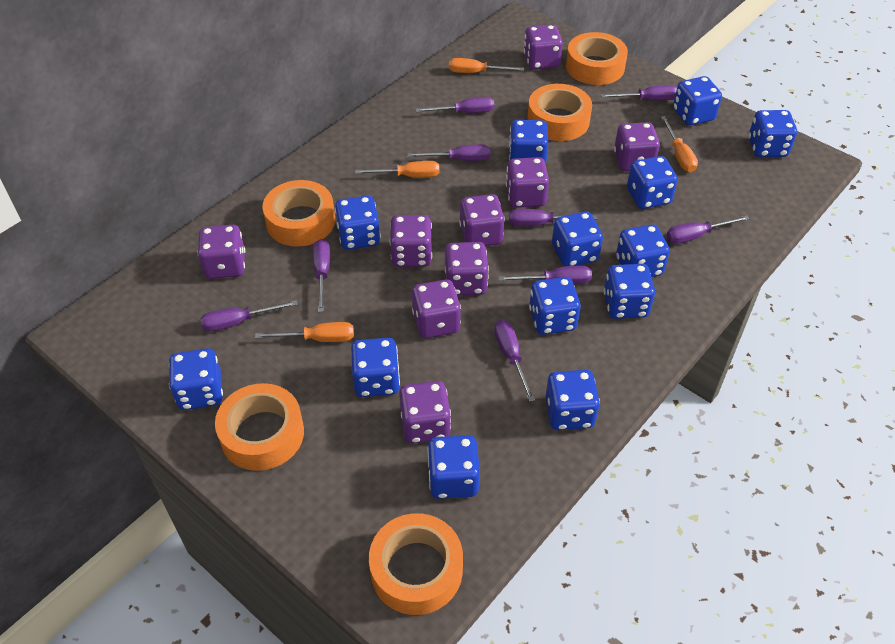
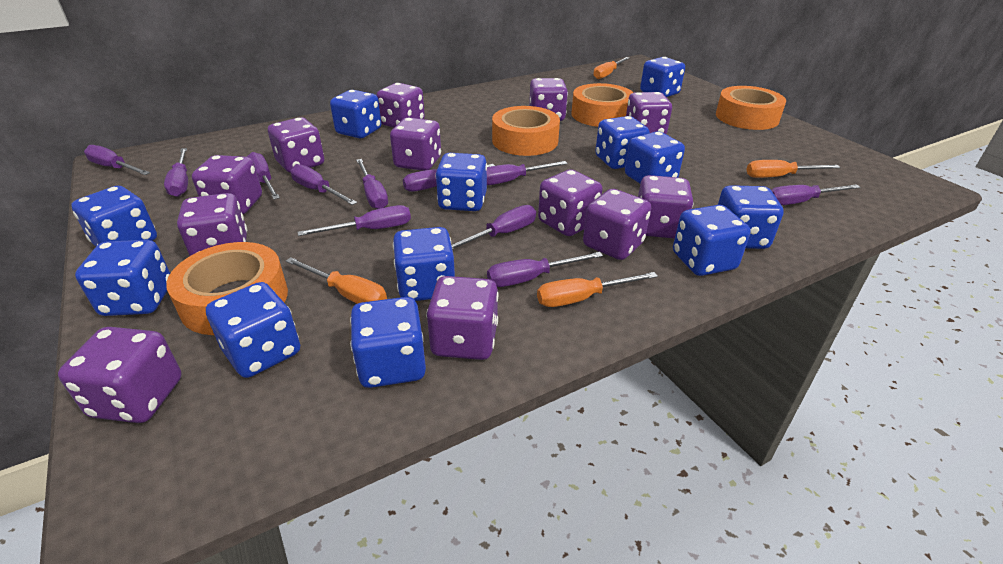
blue dice: 13 -> 12
orange tape: 5 -> 4
purple dice: 9 -> 12
purple screwdriver: 9 -> 11

